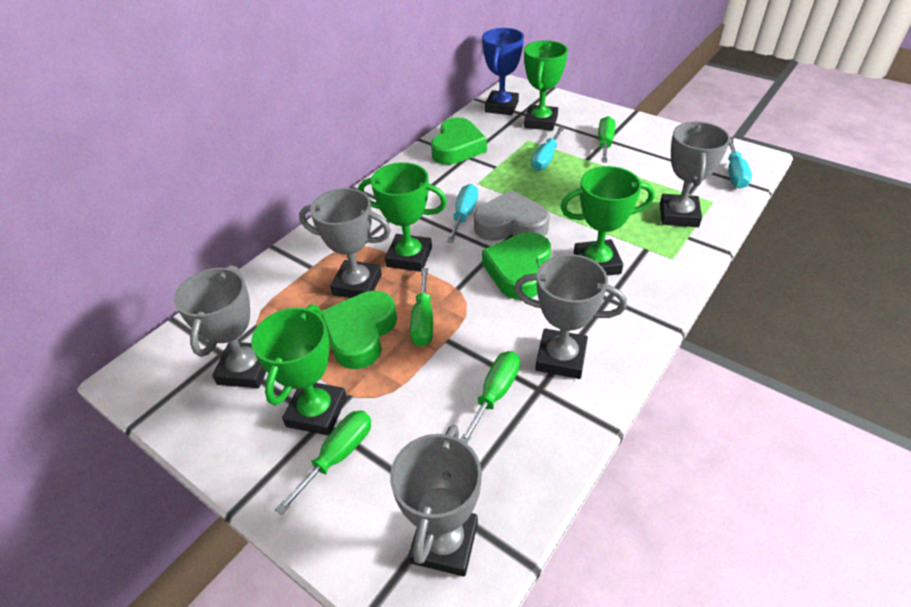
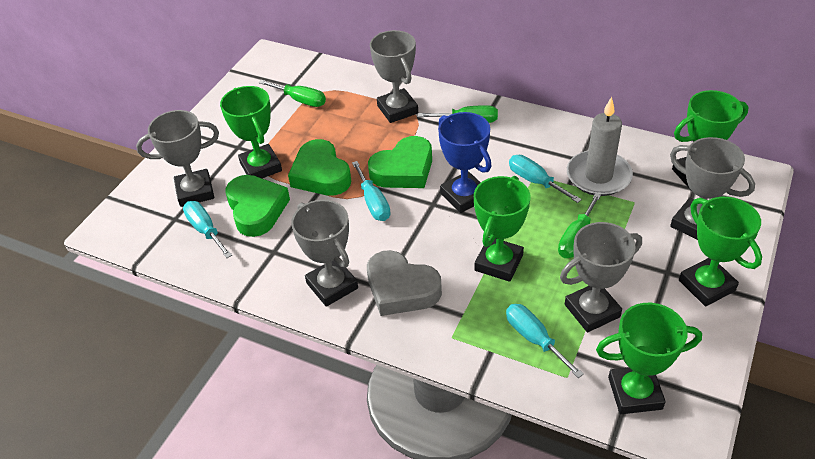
green screwdriver: 4 -> 3
green trophy: 4 -> 5
grey candle: 0 -> 1
turquoise screwdriver: 3 -> 4

